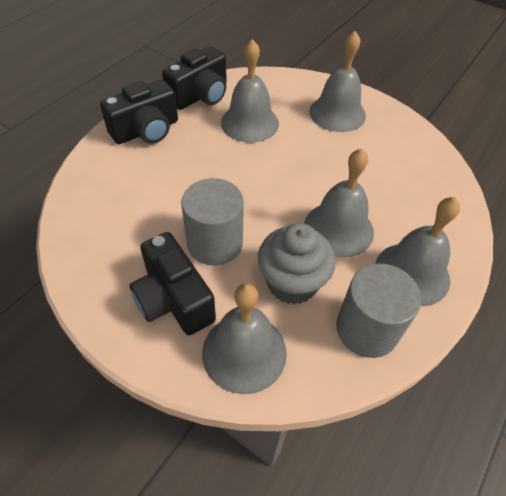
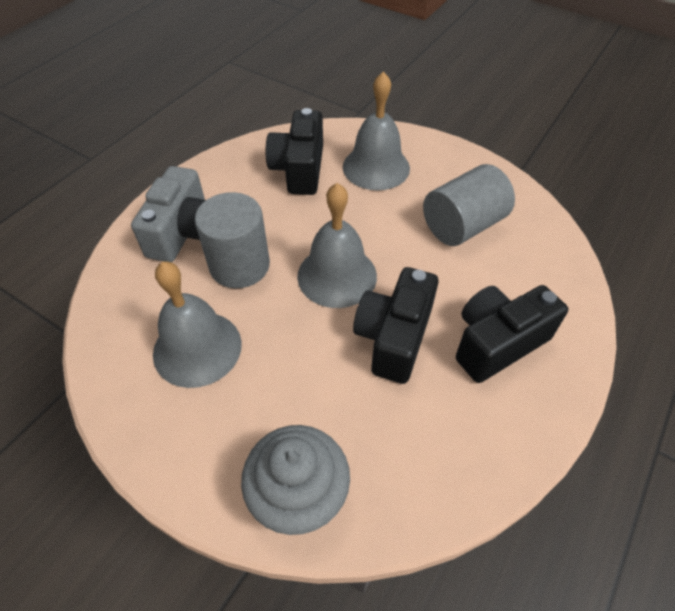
grey bell: 5 -> 3
grey camera: 0 -> 1

